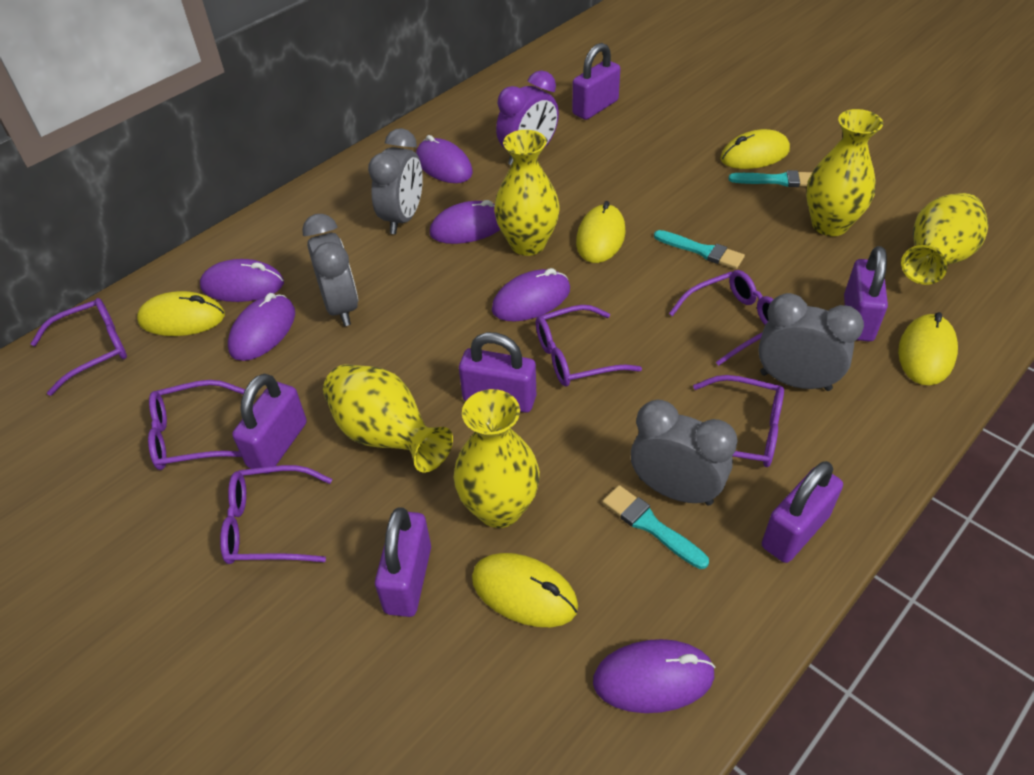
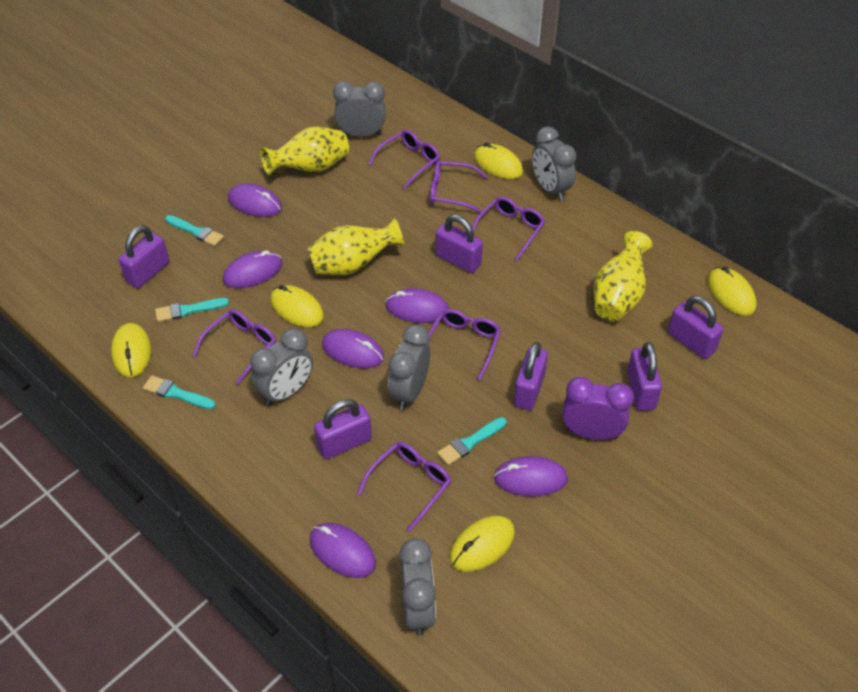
grey clock: 4 -> 5
turquoise brush: 3 -> 4
yellow vase: 5 -> 3

